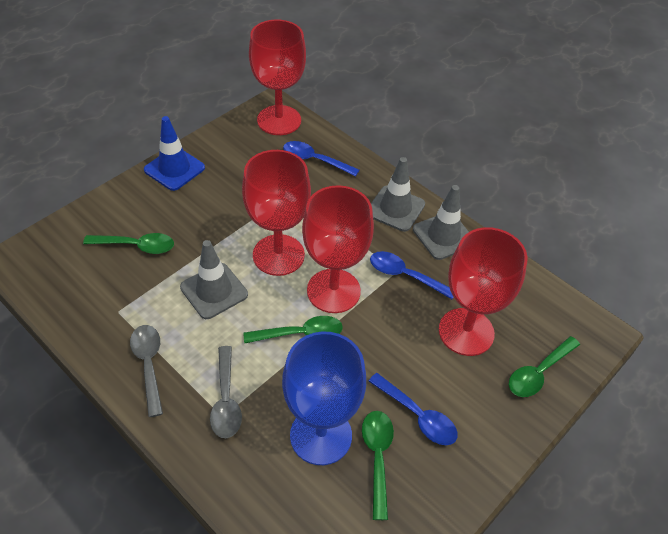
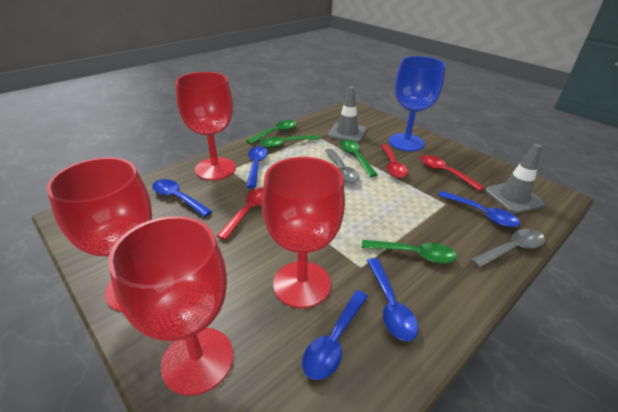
blue spoon: 3 -> 5
blue traffic cone: 1 -> 0
grey traffic cone: 3 -> 2
red spoon: 0 -> 3

